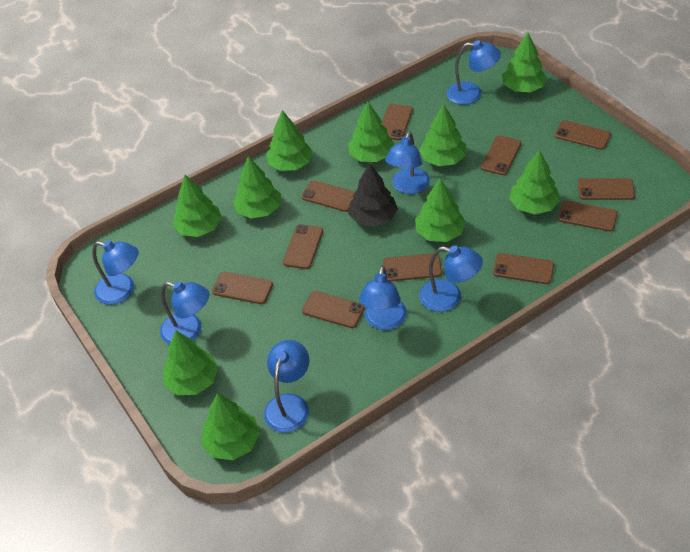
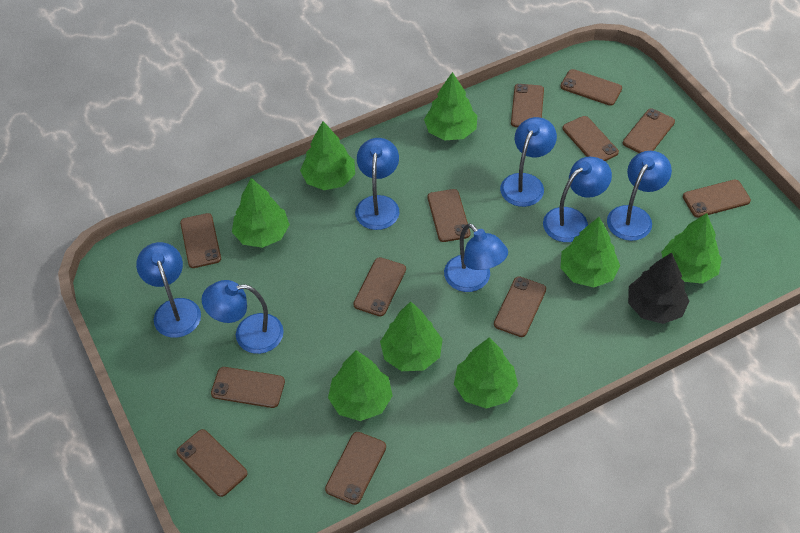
brown phone: 11 -> 12
green tree: 10 -> 8

